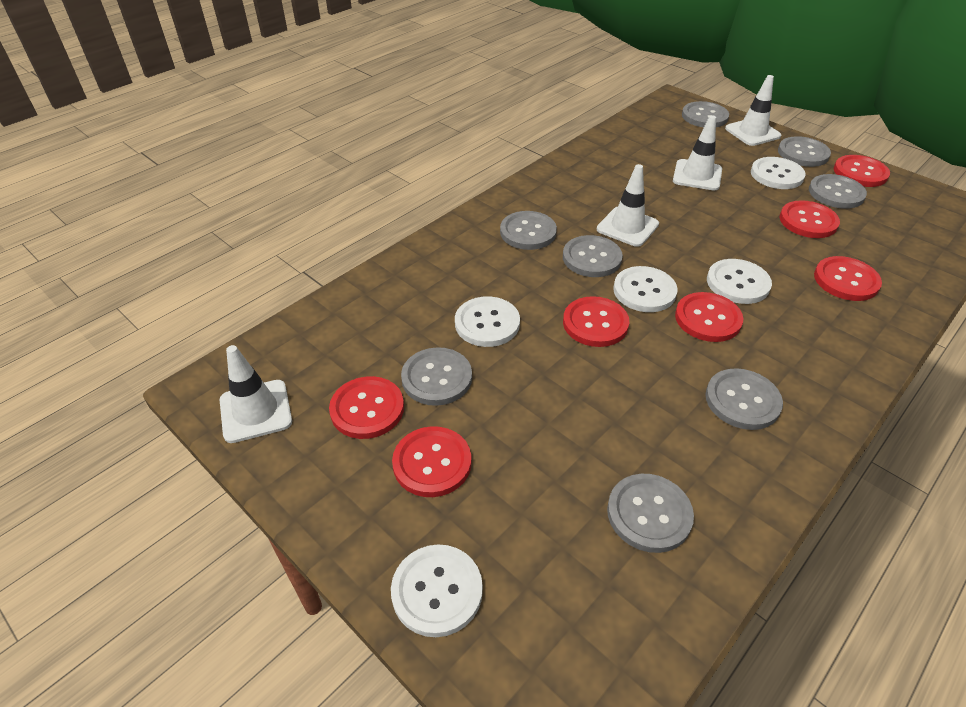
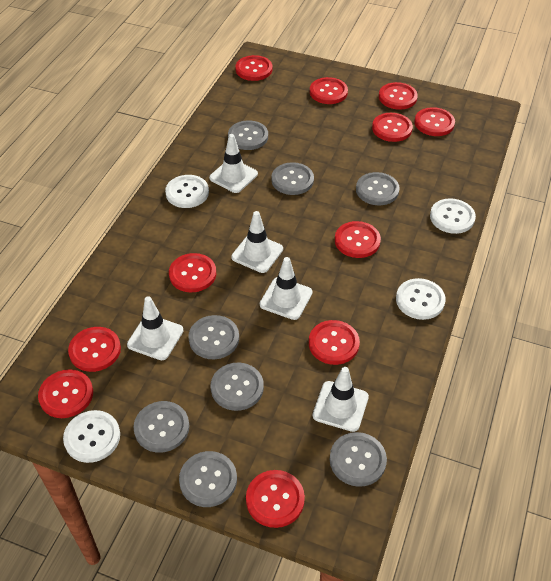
red button: 7 -> 11
white button: 5 -> 4
white traffic cone: 4 -> 5

